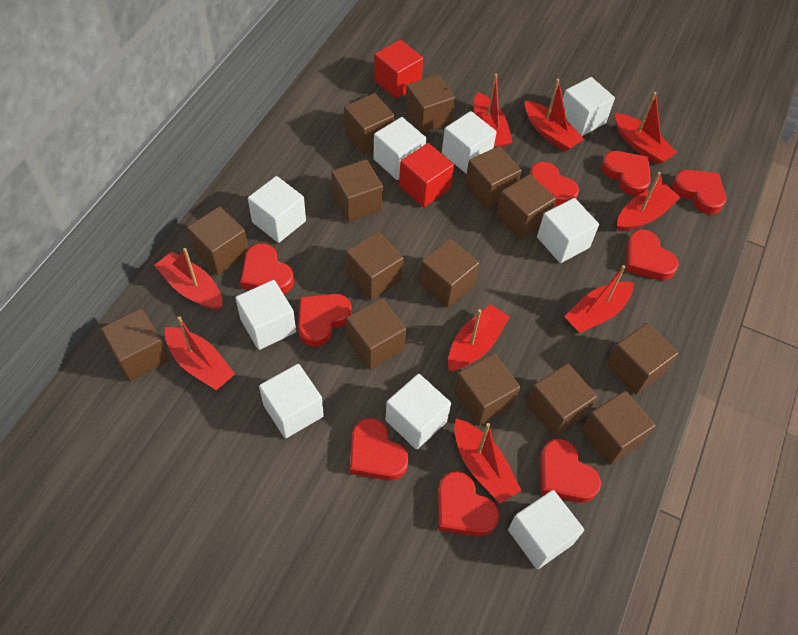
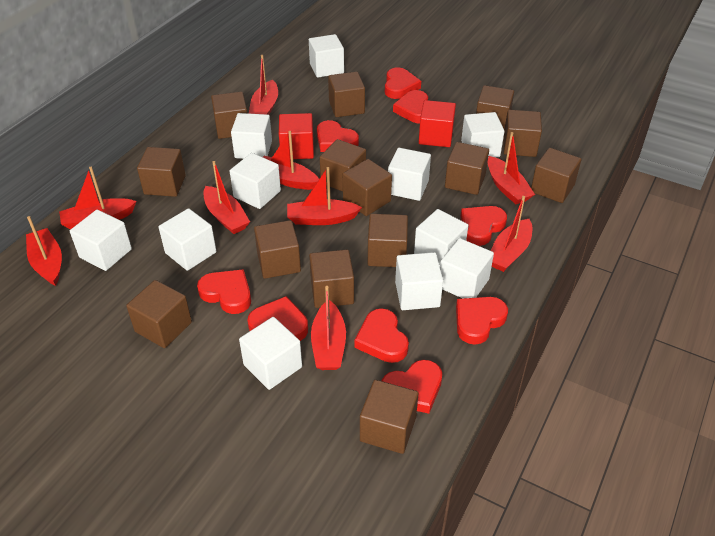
white cube: 9 -> 11

